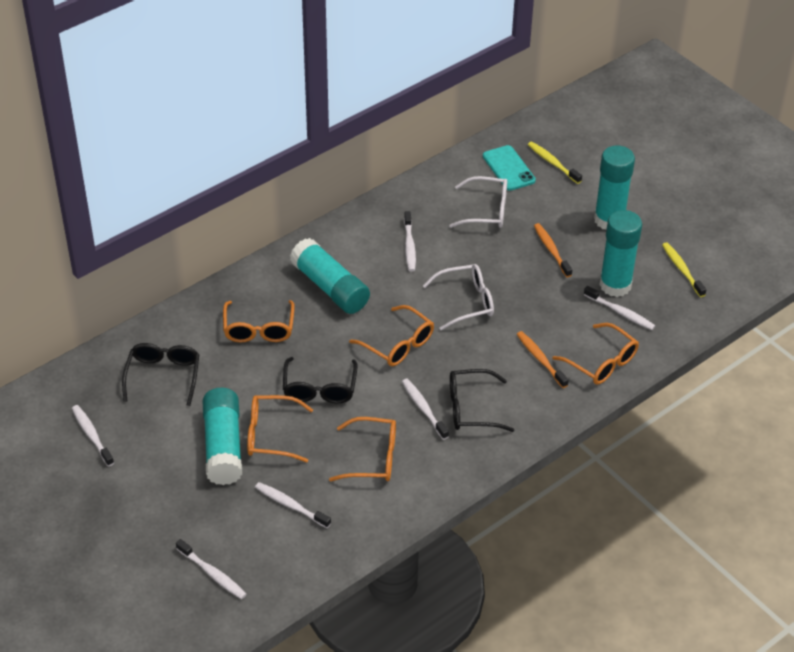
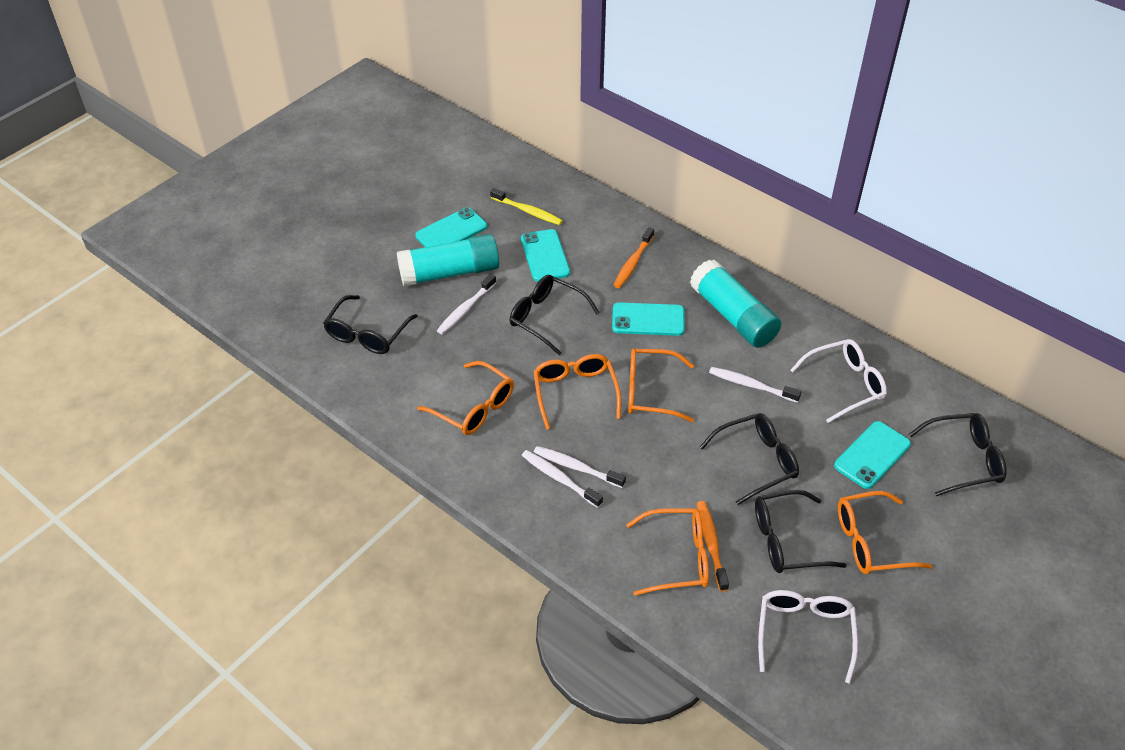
black glasses: 3 -> 5
turquoise glue stick: 4 -> 2
turquoise phone: 1 -> 4
white toothbrush: 6 -> 4
yellow toothbrush: 2 -> 1

